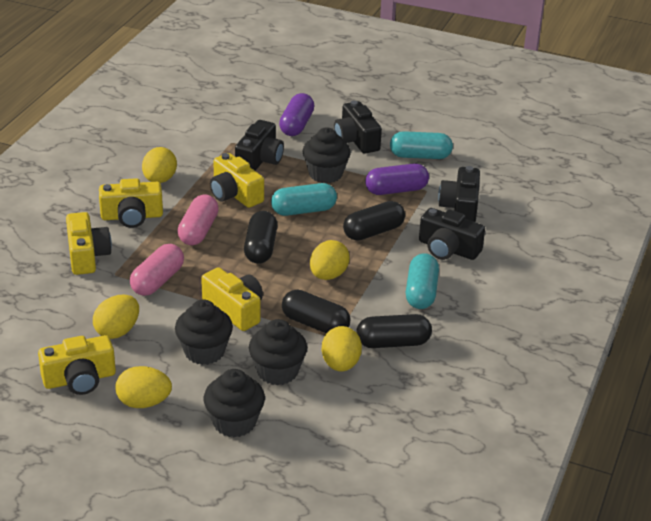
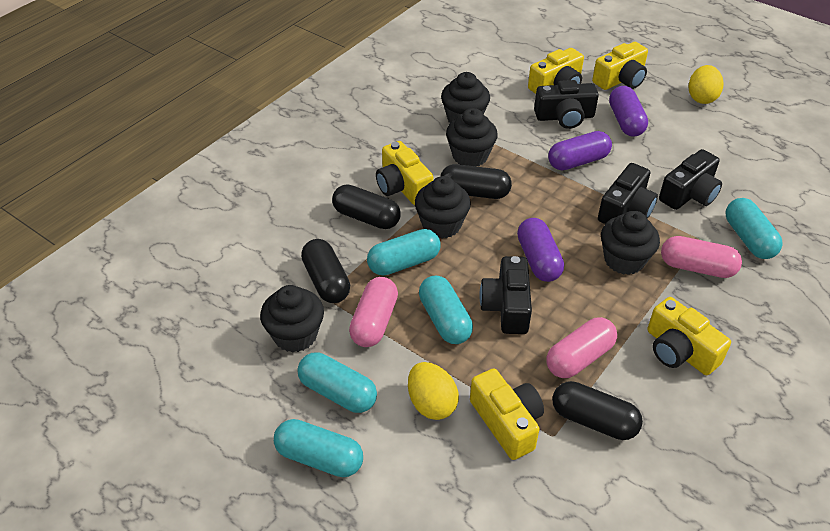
black cupcake: 4 -> 5
pink capsule: 2 -> 3
purple capsule: 2 -> 3
turquoise capsule: 3 -> 5
yellow egg: 5 -> 2

